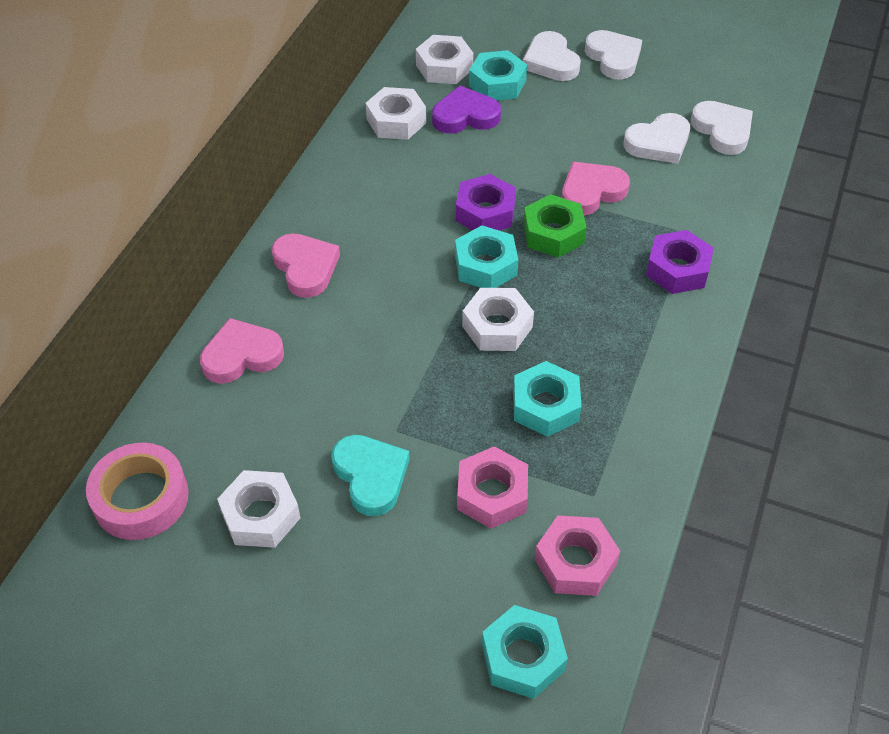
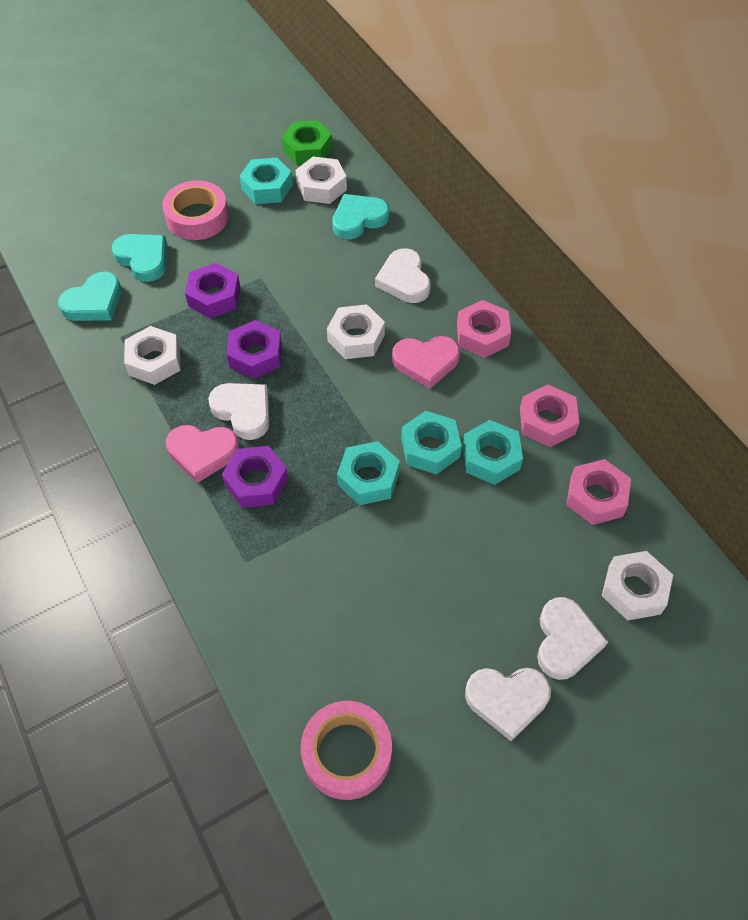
pink heart: 3 -> 2
pink nut: 2 -> 3
pink tape: 1 -> 2
purple heart: 1 -> 0
purple nut: 2 -> 3
turquoise heart: 1 -> 3

